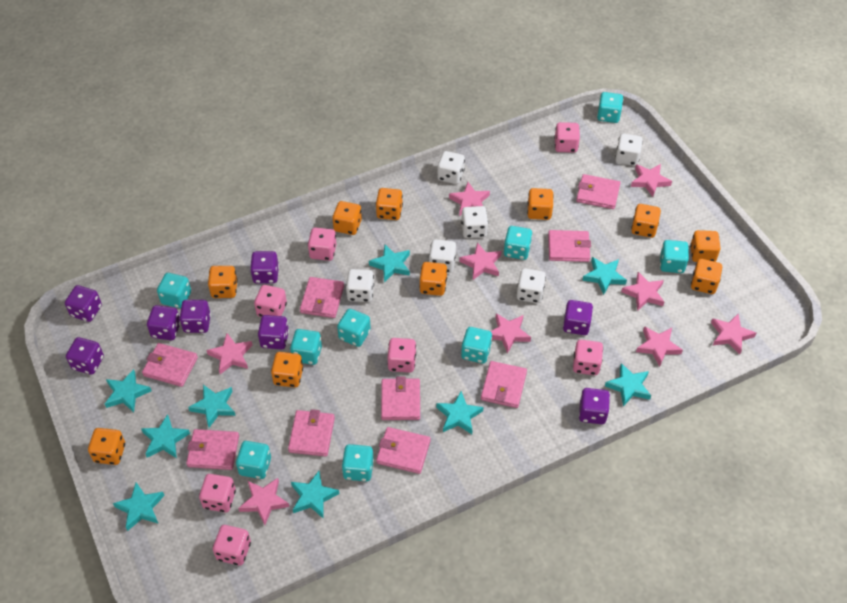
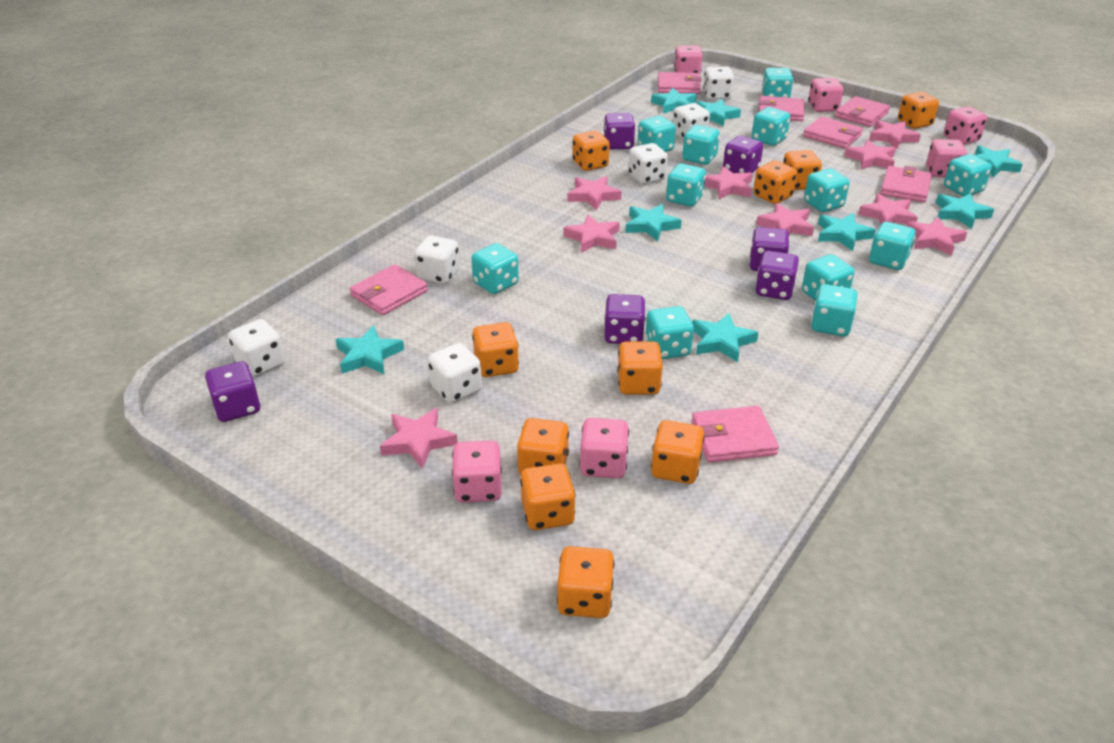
pink dice: 7 -> 6
pink wallet: 9 -> 7
purple dice: 8 -> 6
turquoise dice: 9 -> 12
turquoise star: 9 -> 8

